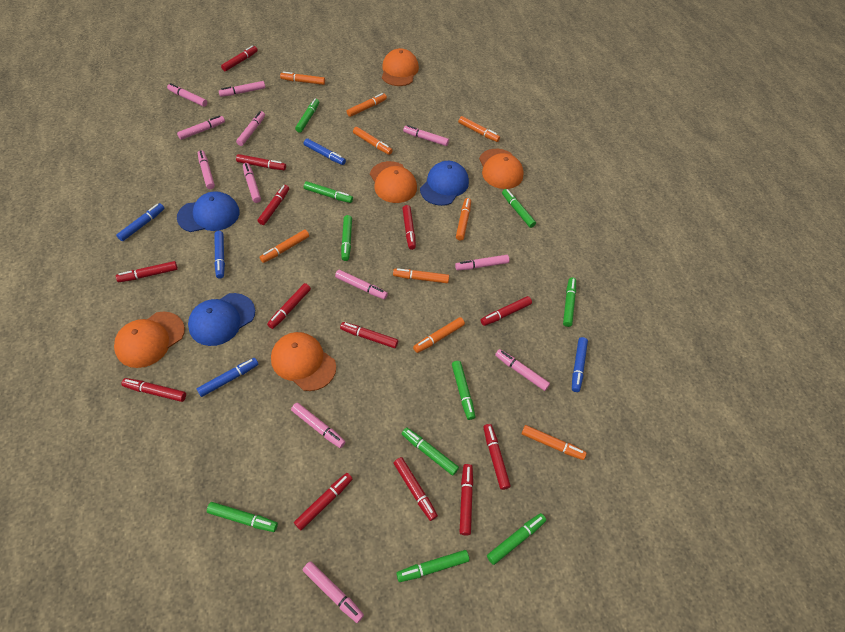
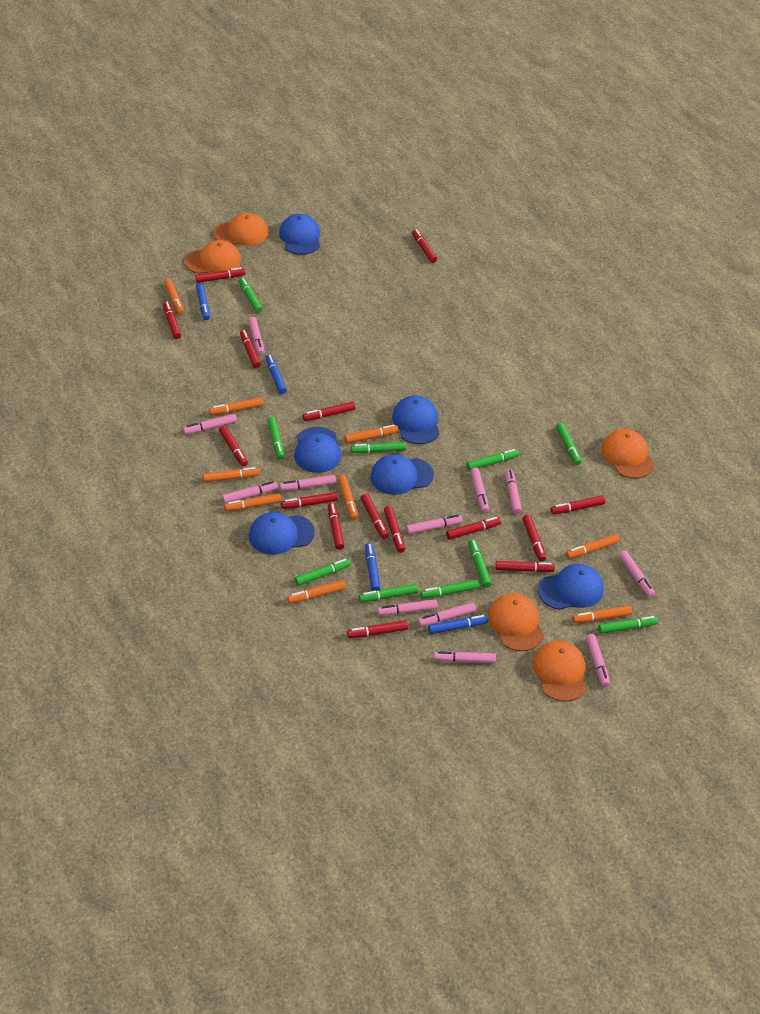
blue cap: 3 -> 6
blue marker: 5 -> 4
red marker: 13 -> 15

